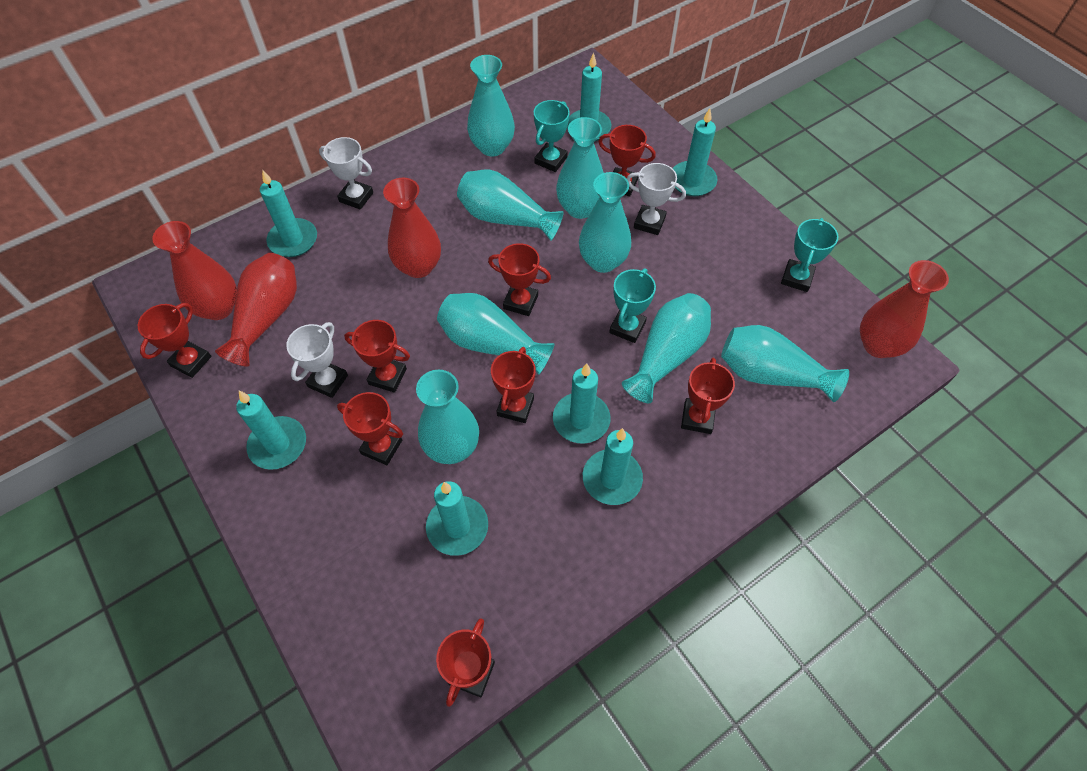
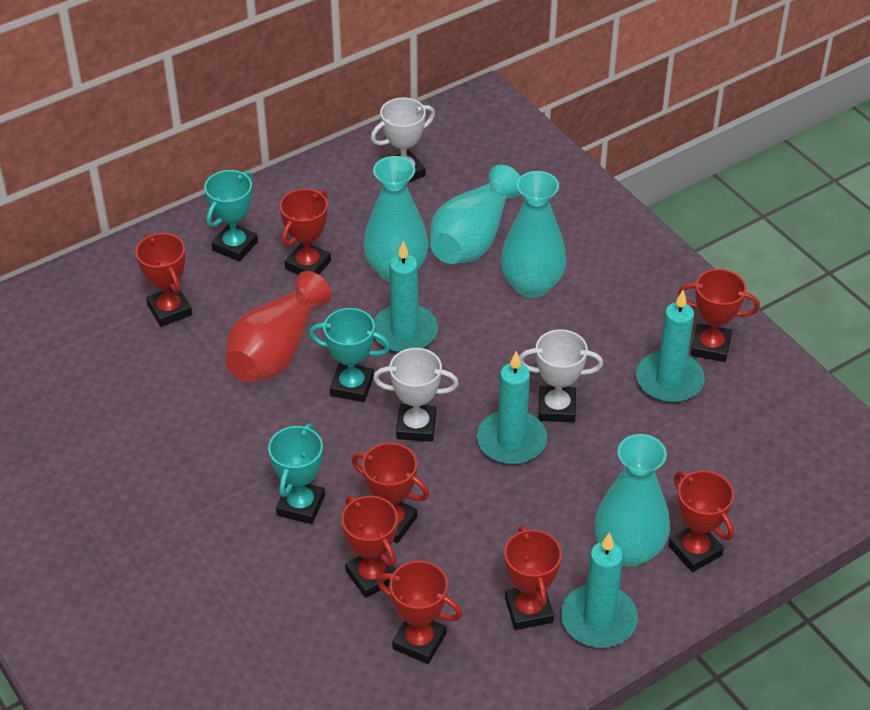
red vase: 4 -> 1
turquoise candle: 7 -> 4
turquoise vase: 8 -> 4

